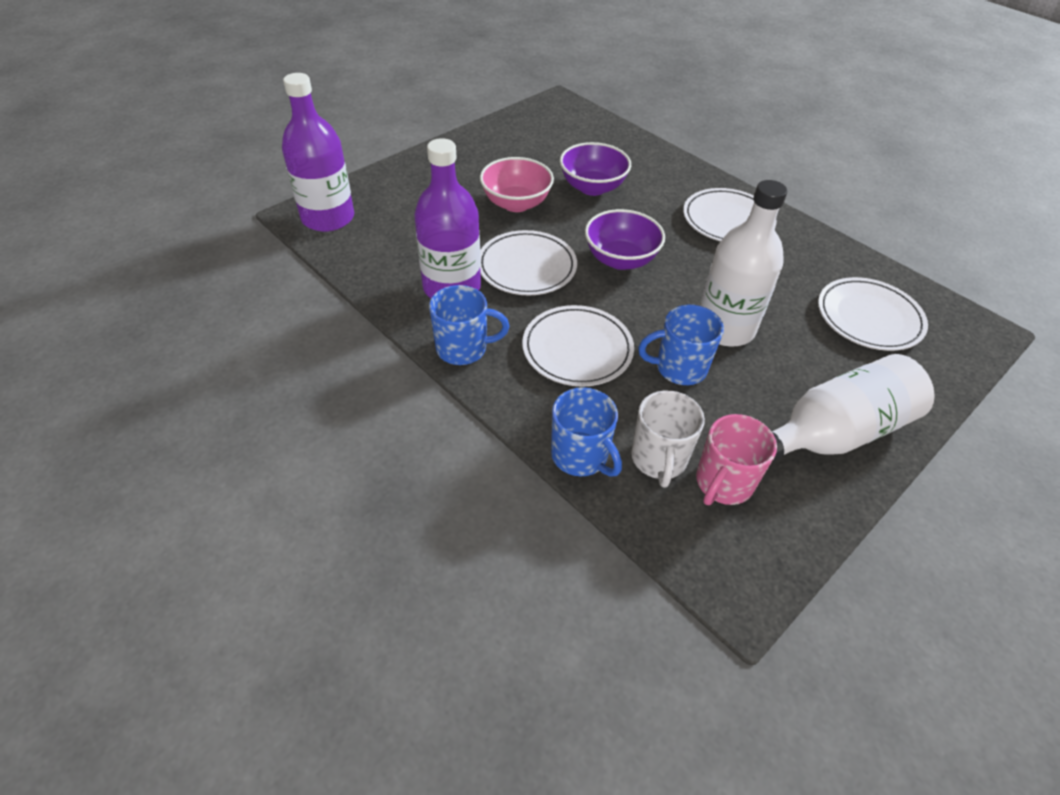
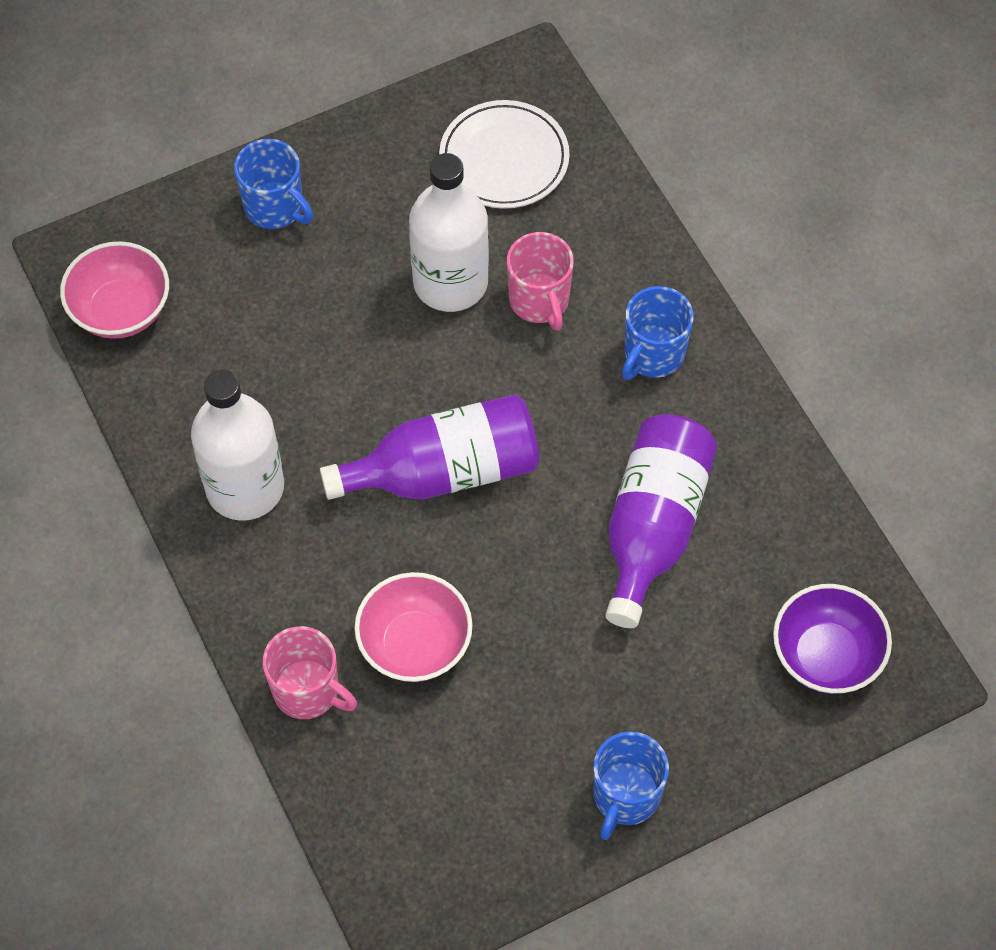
pink bowl: 1 -> 2
pink mug: 1 -> 2
purple bowl: 2 -> 1
white mug: 1 -> 0
white plate: 4 -> 1

